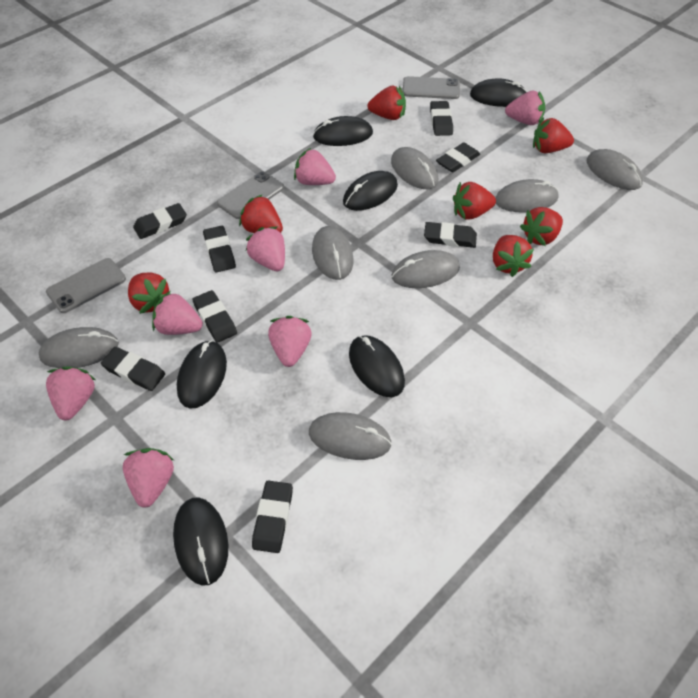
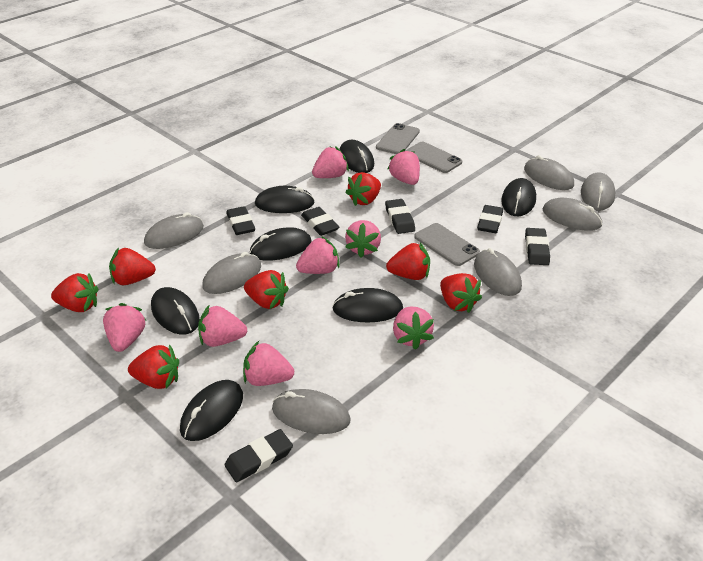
black eraser: 8 -> 6
black mouse: 6 -> 7
pink strawberry: 7 -> 8

